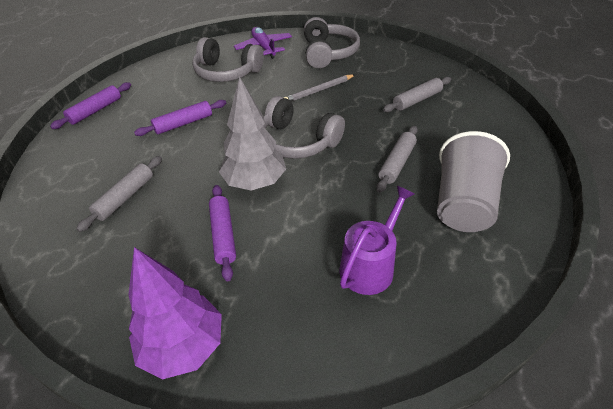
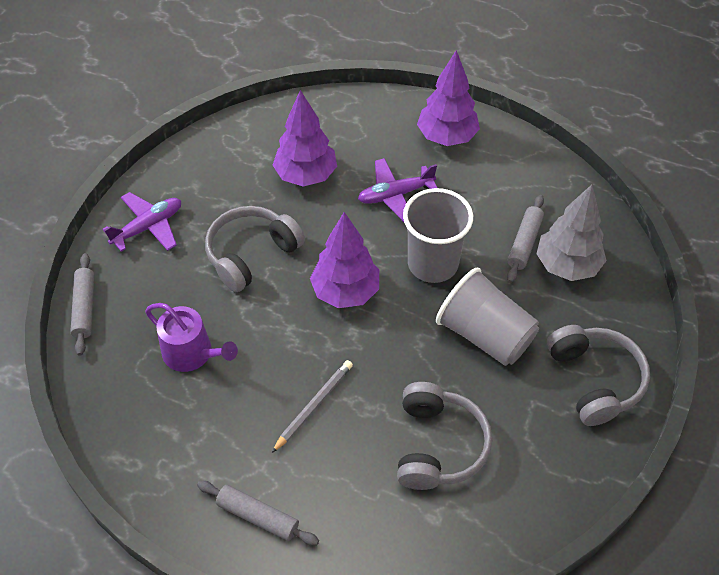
grey cup: 1 -> 2
purple plane: 1 -> 2
purple rolling pin: 3 -> 0
purple tree: 1 -> 3

